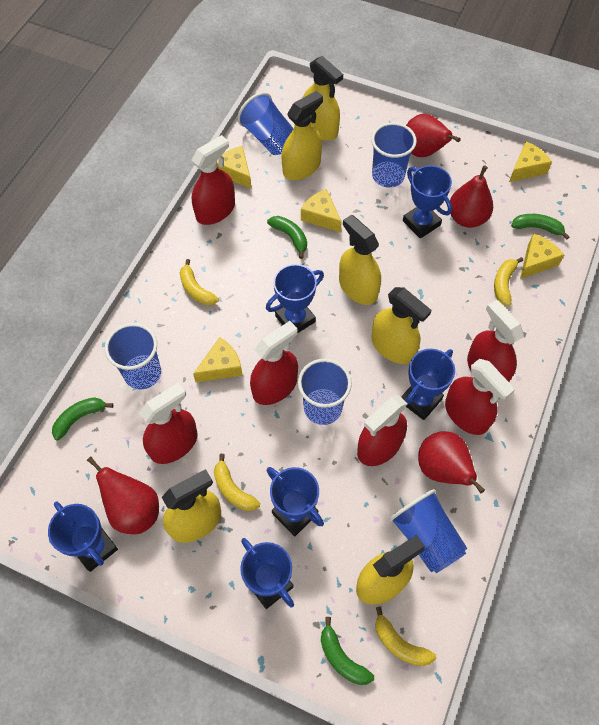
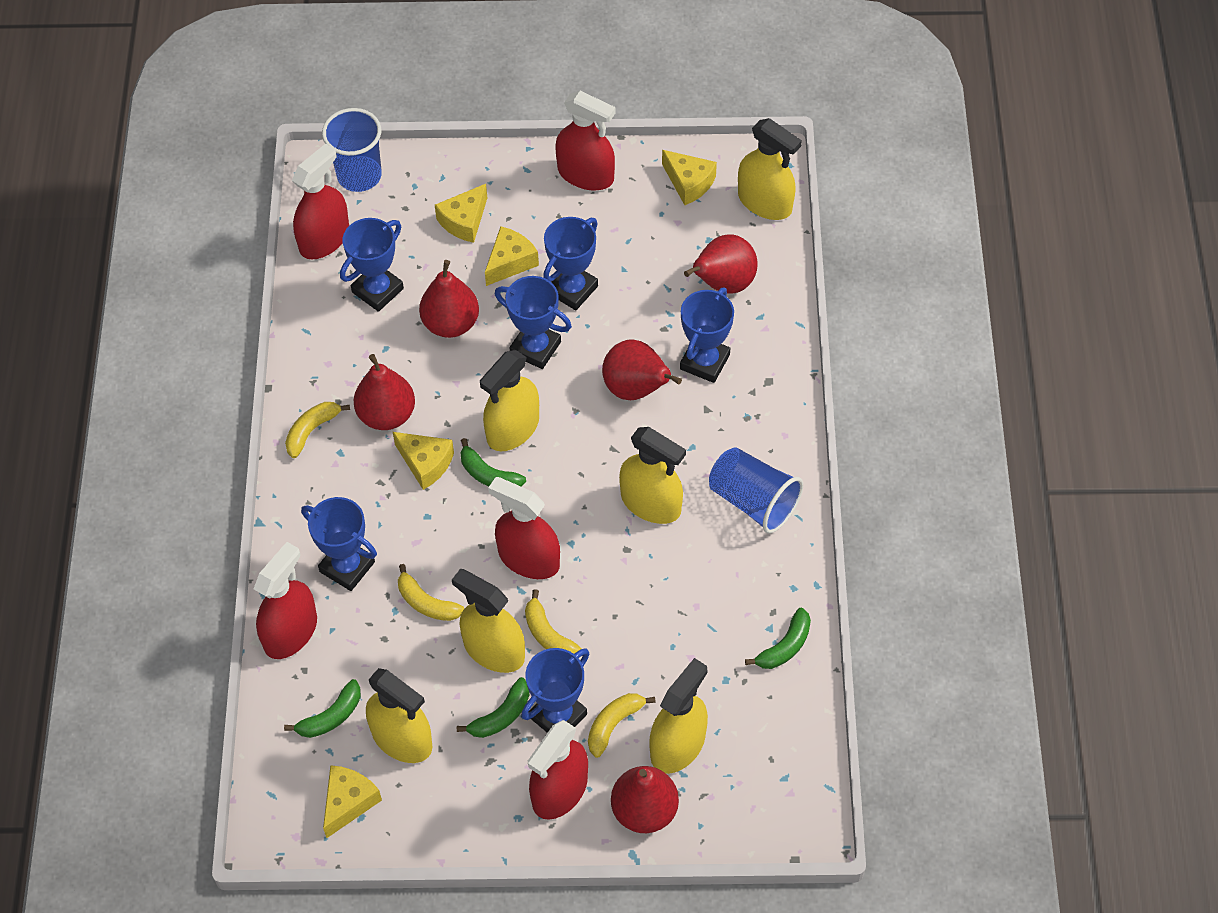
blue cup: 5 -> 2
red pear: 4 -> 5
red spray bottle: 6 -> 5

